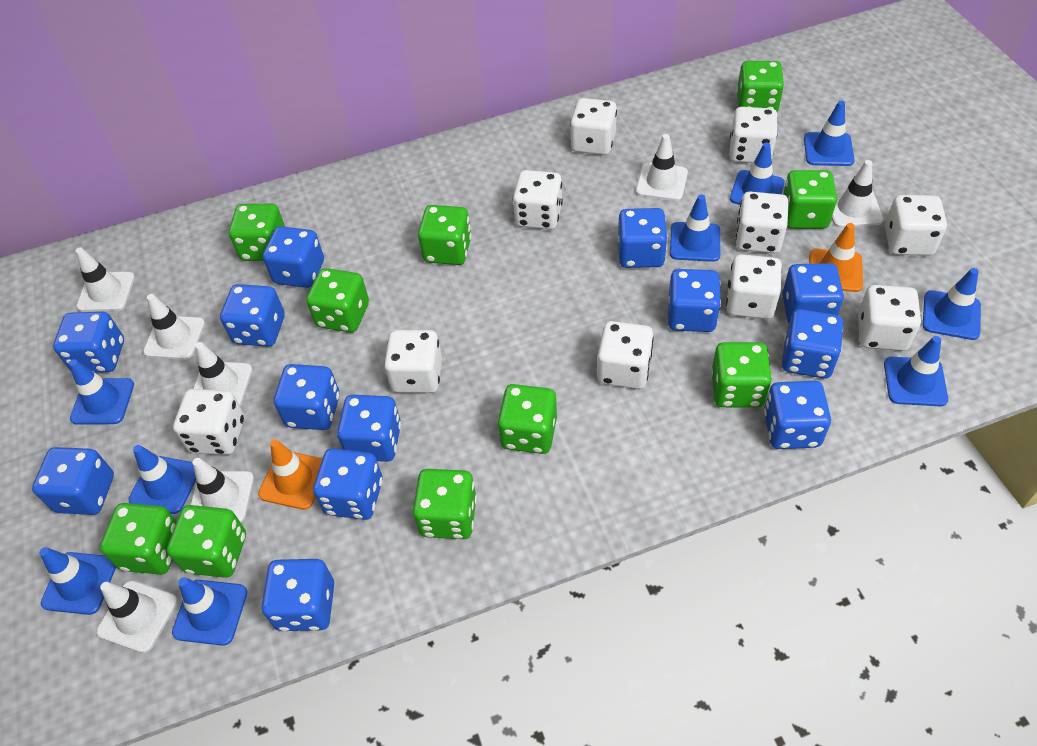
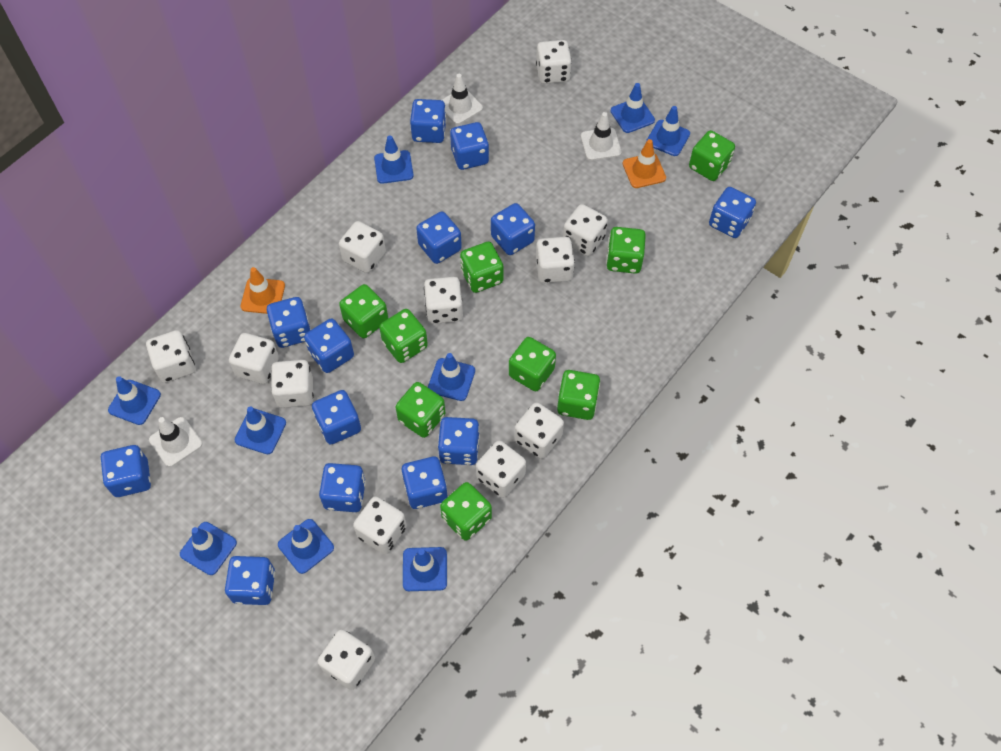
green dice: 10 -> 9
white dice: 10 -> 12
white traffic cone: 7 -> 3

